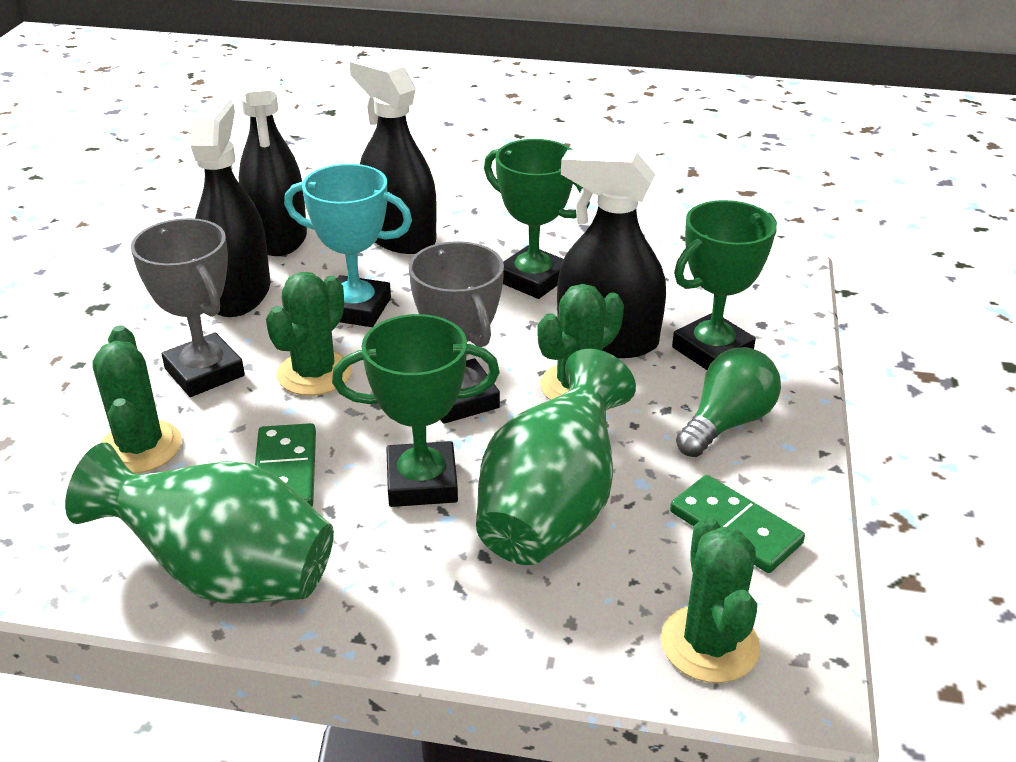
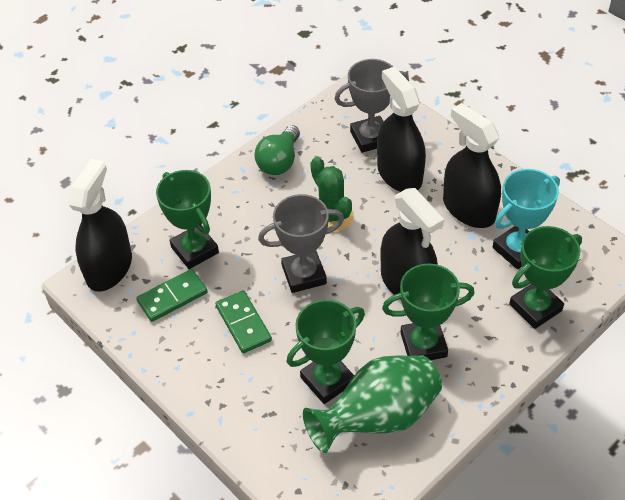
green cactus: 4 -> 1
green trophy: 3 -> 4
green vase: 2 -> 1

